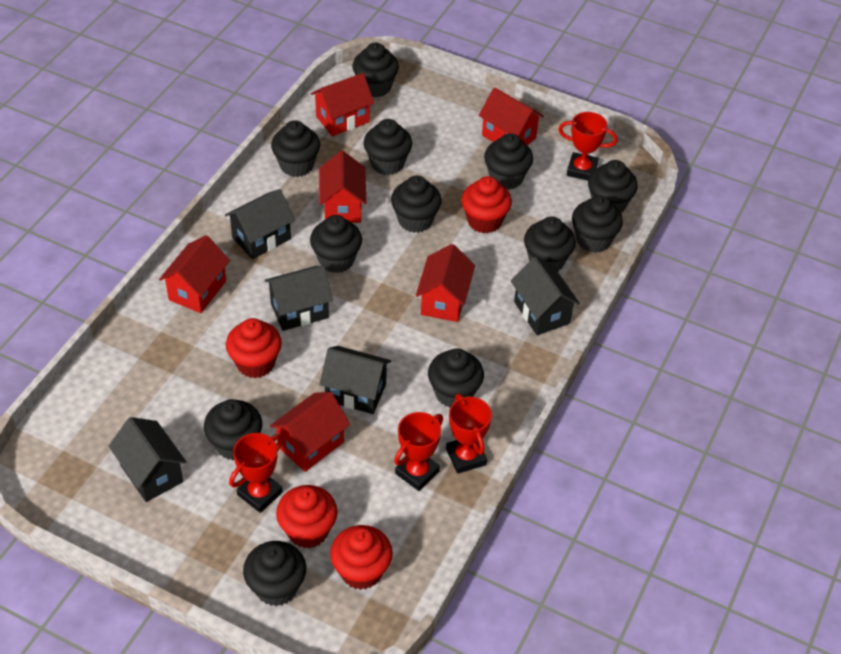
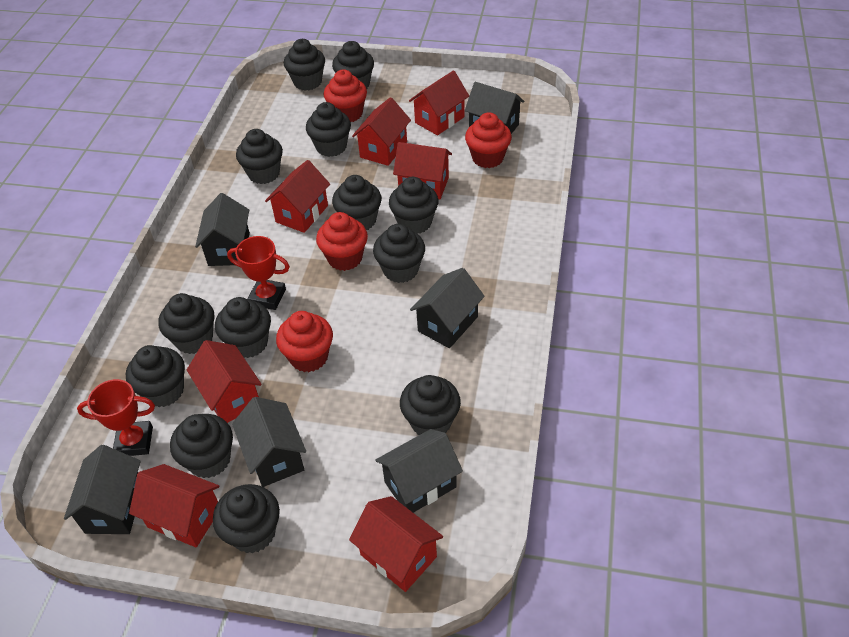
black cupcake: 12 -> 13
black house: 5 -> 6
red house: 6 -> 7
red trophy: 4 -> 2

